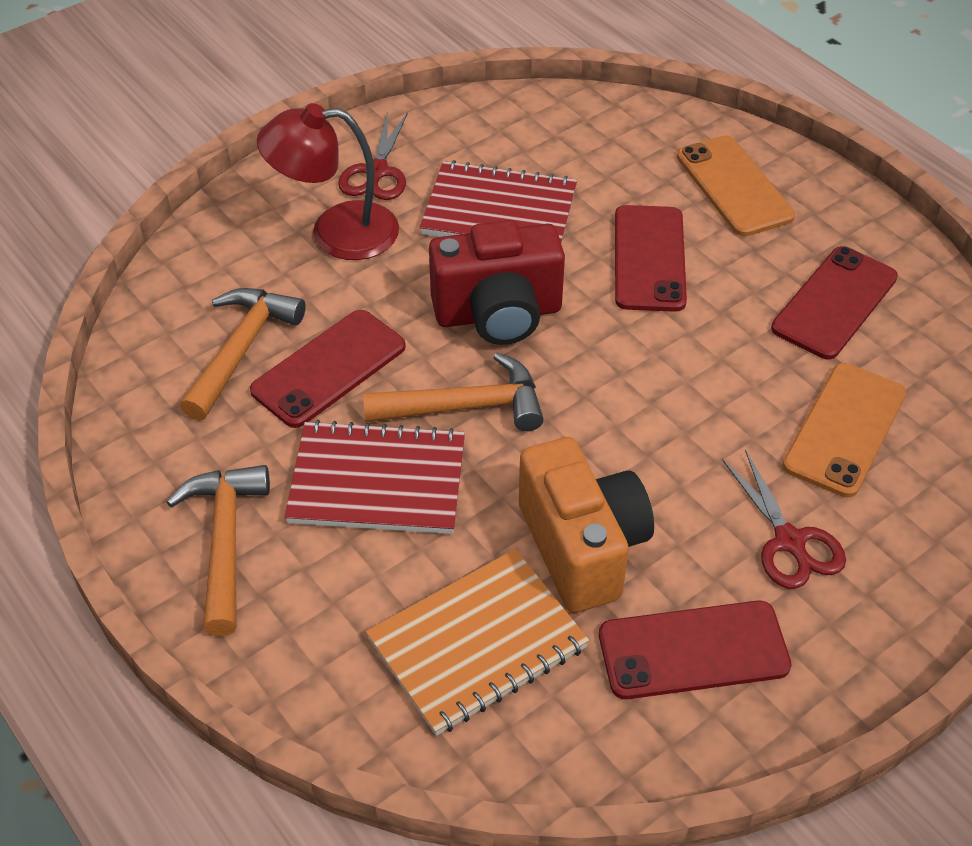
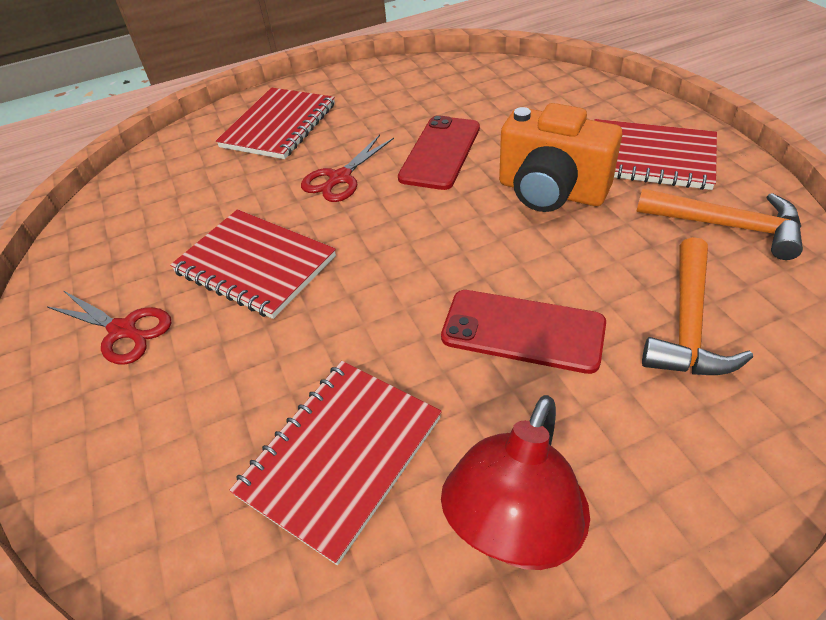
orange hammer: 3 -> 2
orange notebook: 1 -> 0
orange phone: 2 -> 0
red camera: 1 -> 0
red notebook: 2 -> 4
red phone: 4 -> 2

